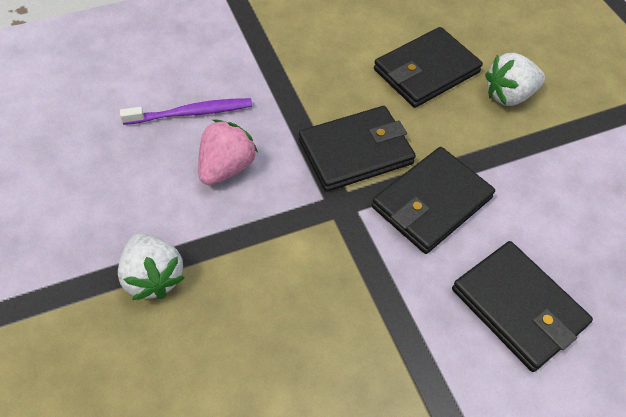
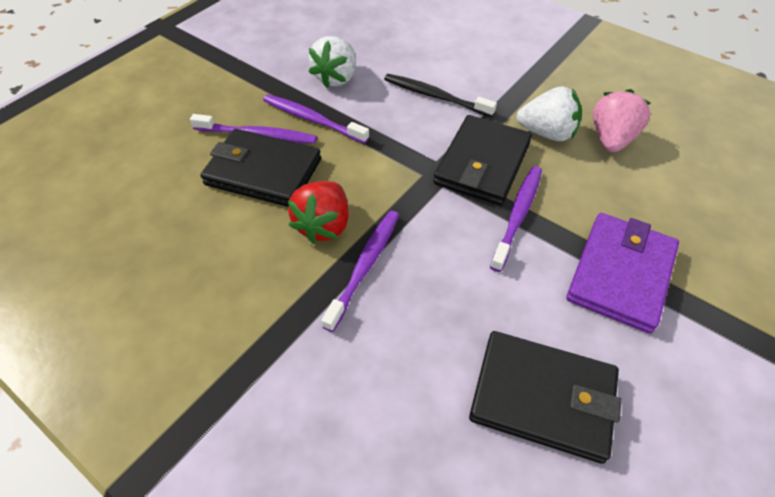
black toothbrush: 0 -> 1
black wallet: 4 -> 3
purple toothbrush: 1 -> 4
purple wallet: 0 -> 1
red strawberry: 0 -> 1

